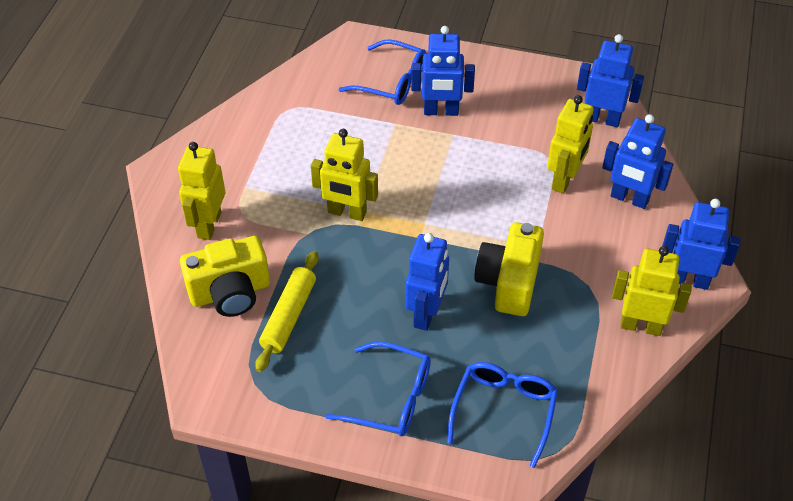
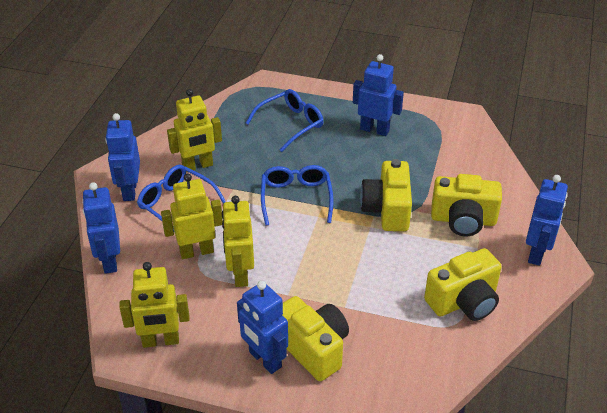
yellow camera: 2 -> 4
yellow rolling pin: 1 -> 0

